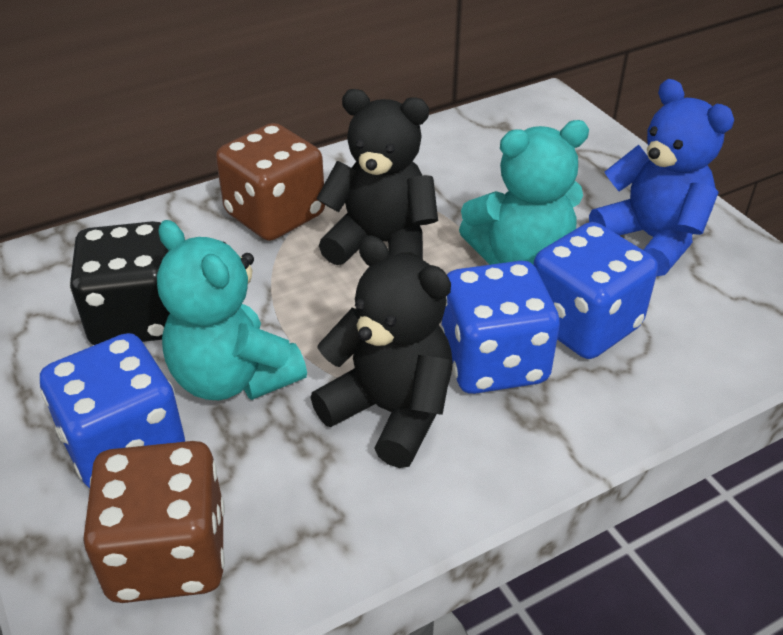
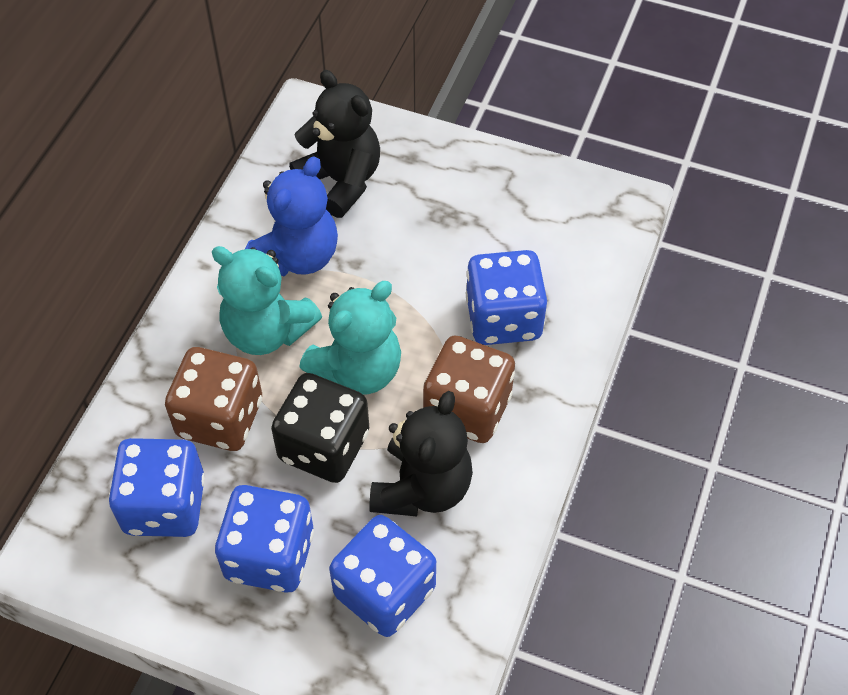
blue dice: 3 -> 4

